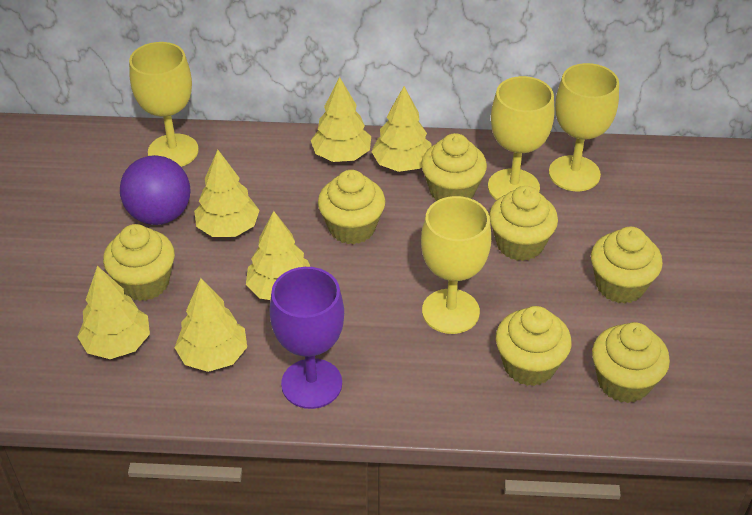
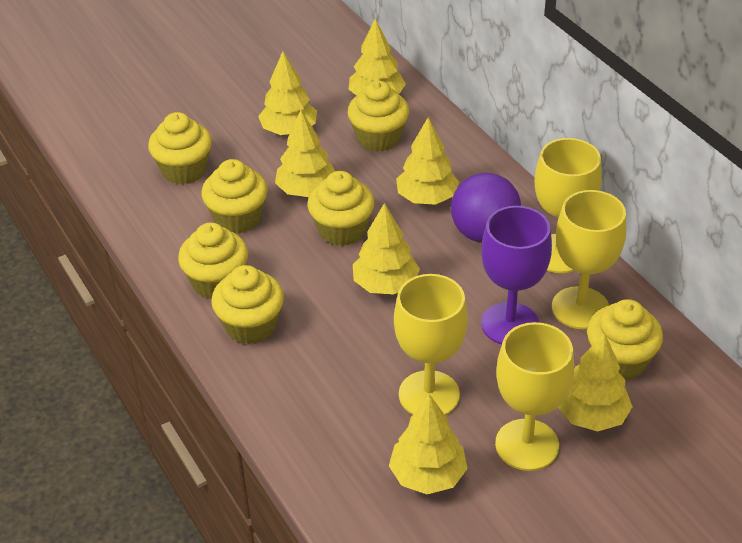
yellow tree: 6 -> 7

